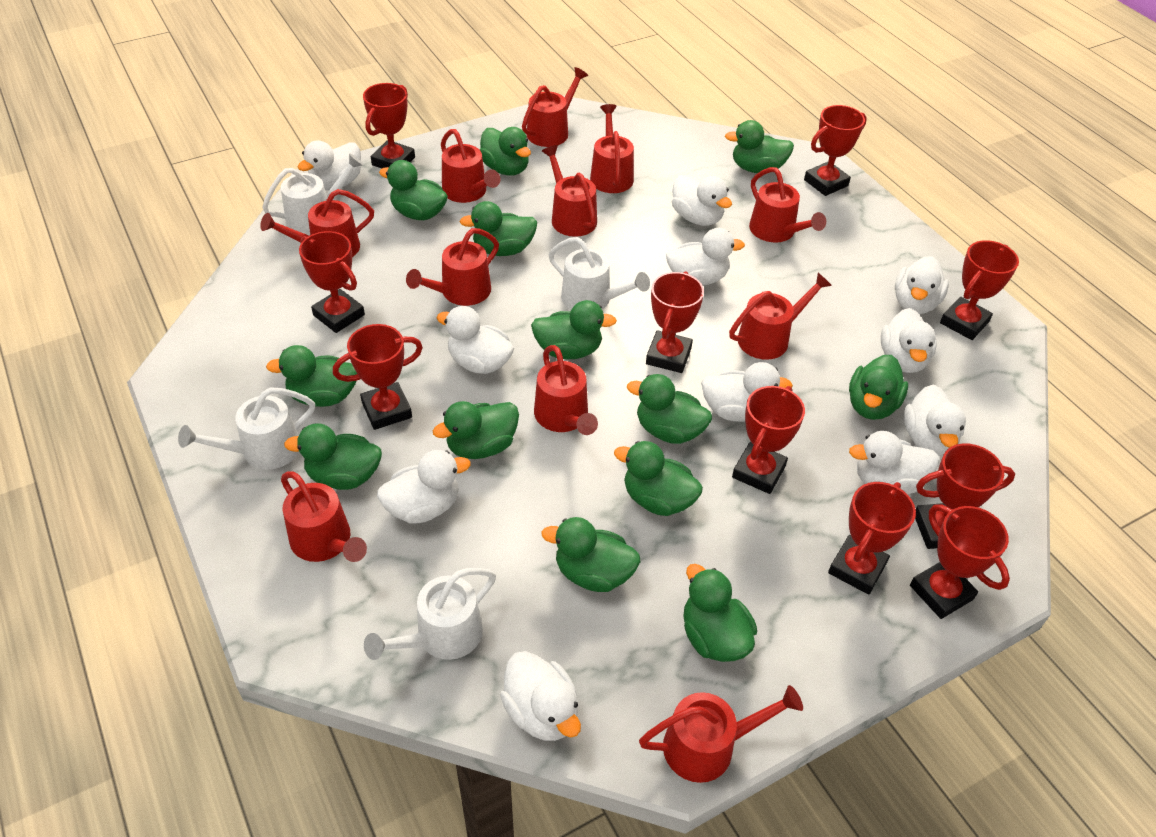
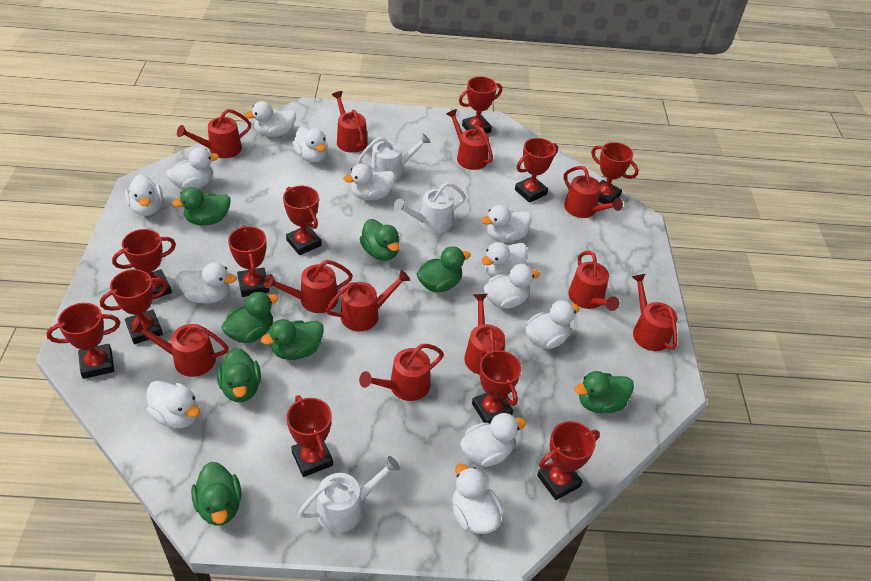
green duck: 13 -> 8
red trophy: 10 -> 11
white duck: 11 -> 13
white watering can: 4 -> 3

